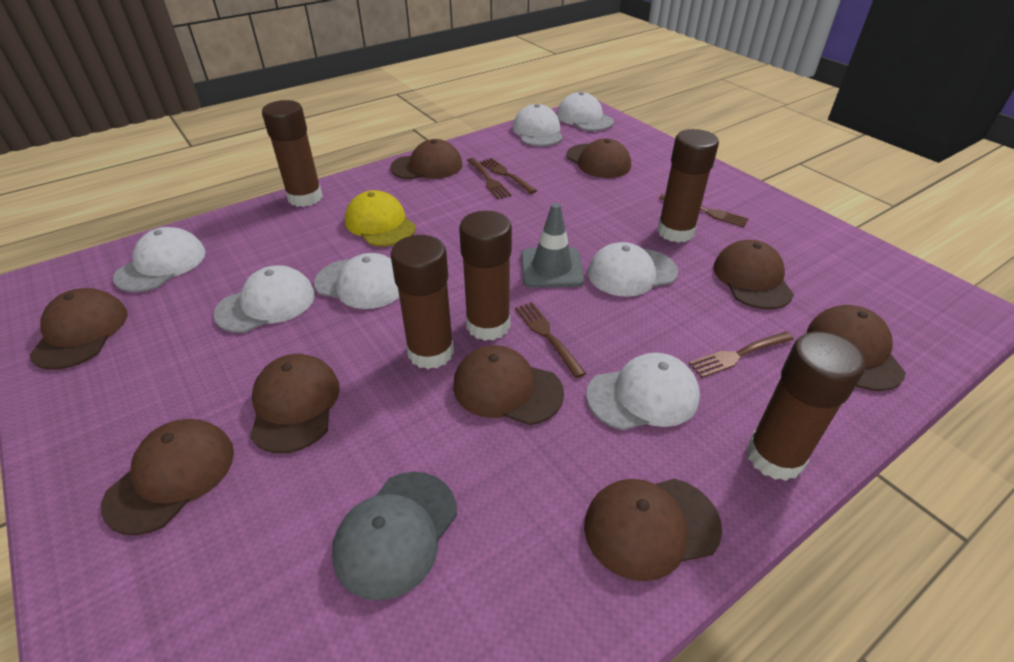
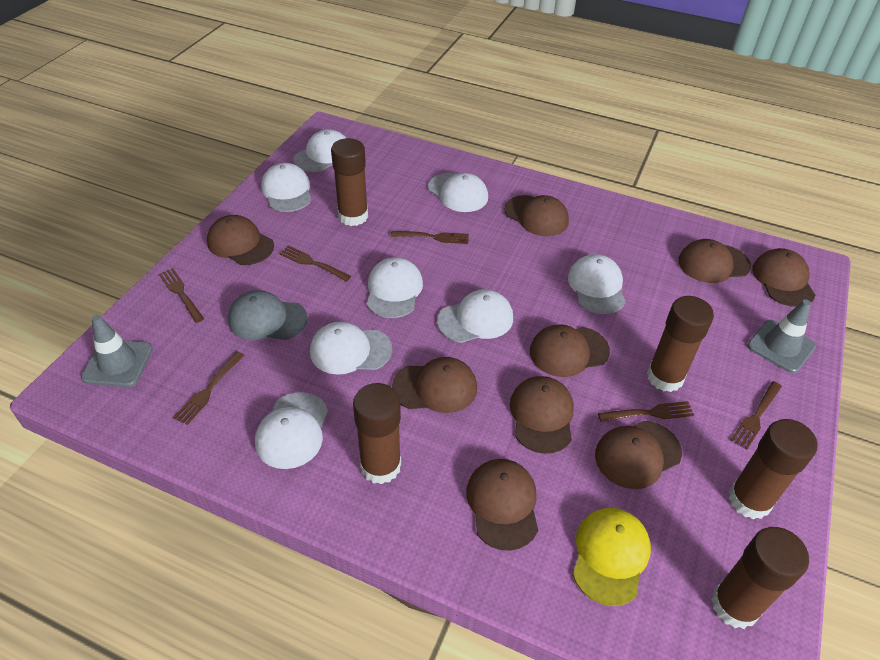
brown fork: 5 -> 6
grey traffic cone: 1 -> 2
white cap: 7 -> 8

